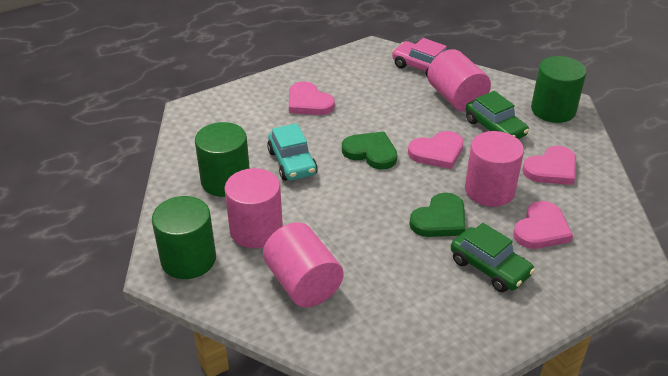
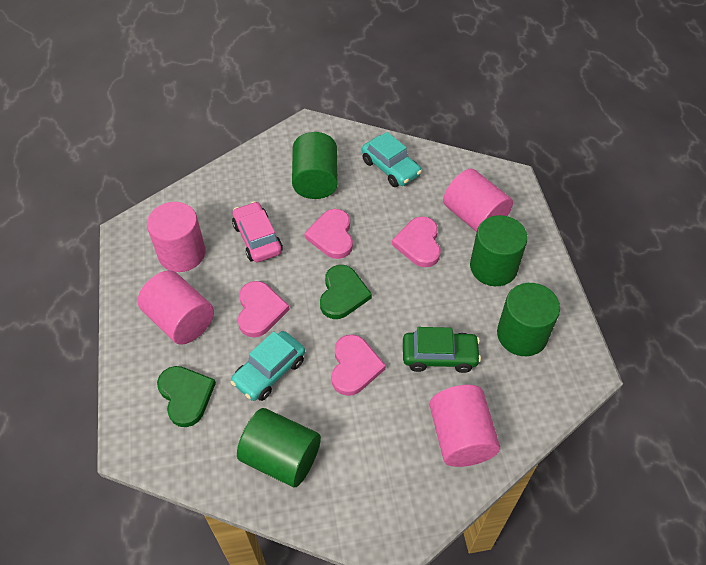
green car: 2 -> 1
green cylinder: 3 -> 4
turquoise car: 1 -> 2

